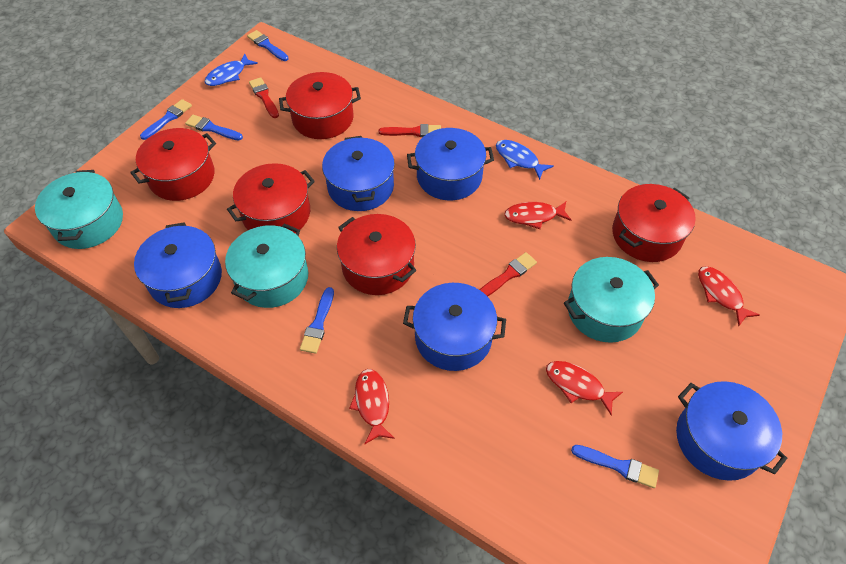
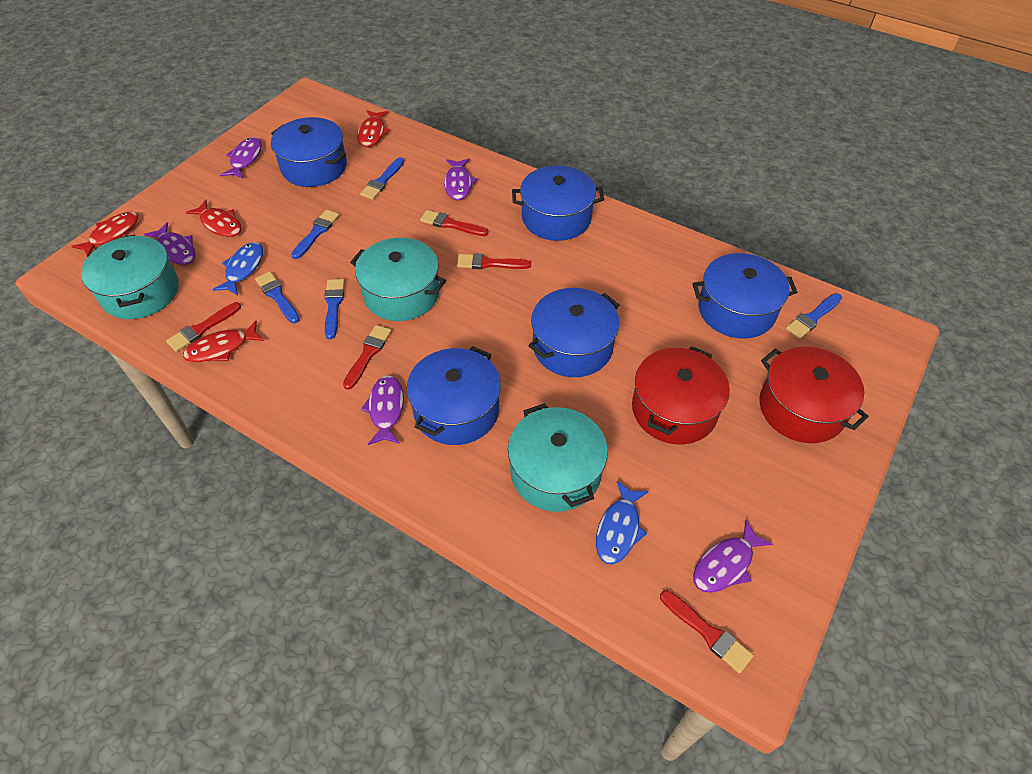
purple fish: 0 -> 5
red brush: 3 -> 5
red pot: 5 -> 2

